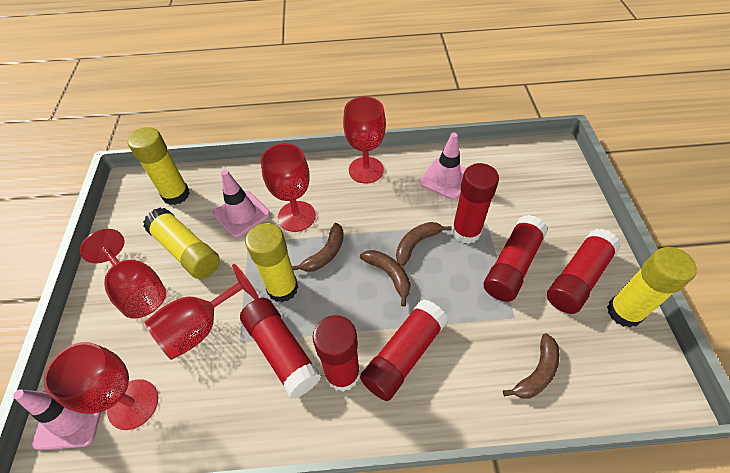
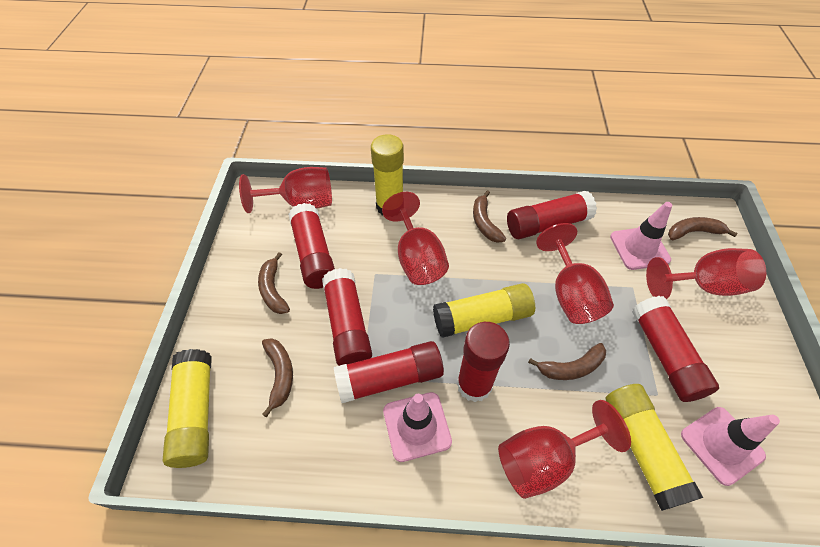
brown banana: 4 -> 5

